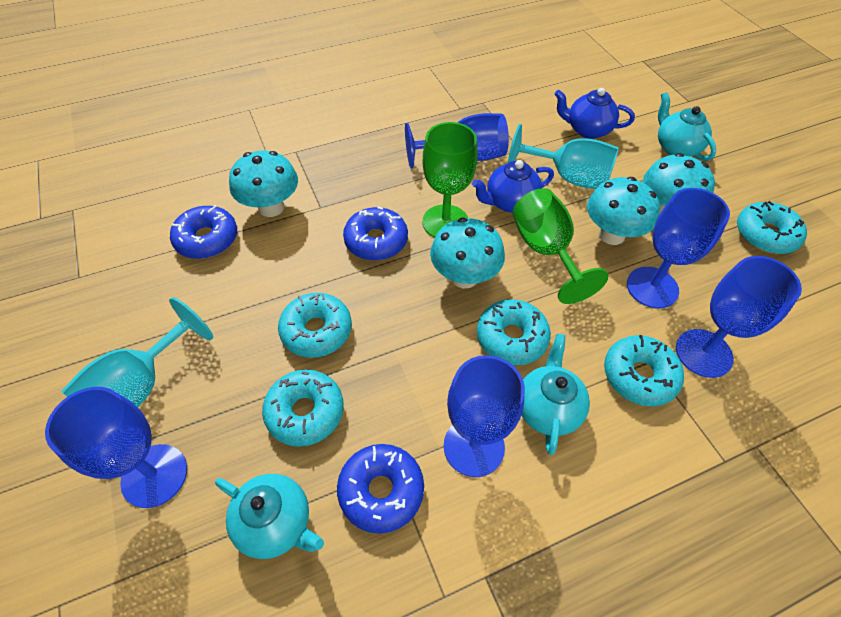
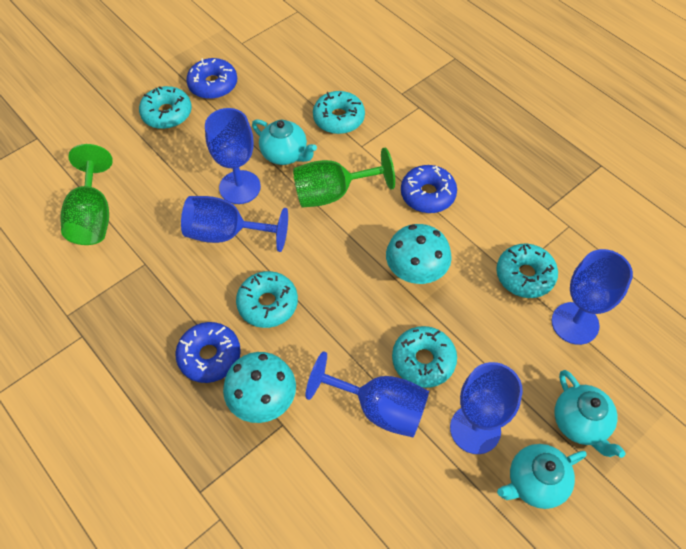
blue teapot: 2 -> 0
turquoise goblet: 2 -> 0
turquoise mushroom: 4 -> 2

